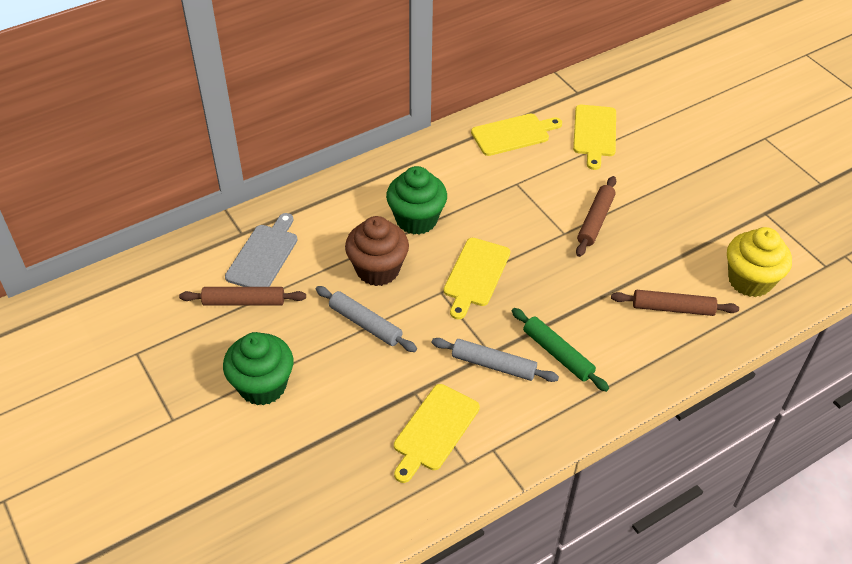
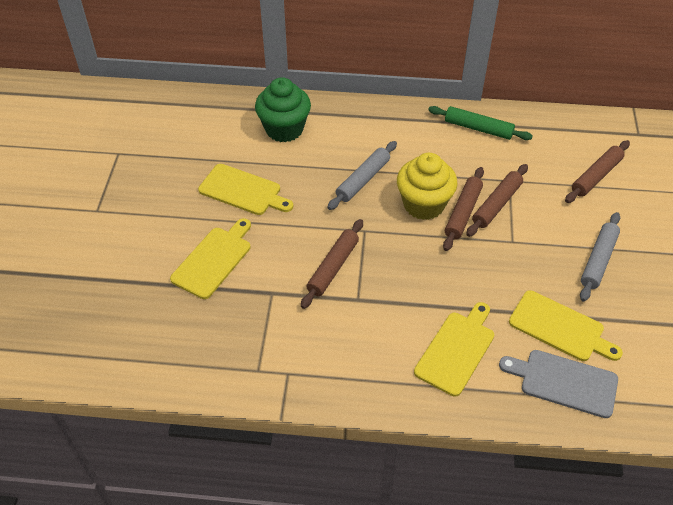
brown cupcake: 1 -> 0
brown rolling pin: 3 -> 4
green cupcake: 2 -> 1

